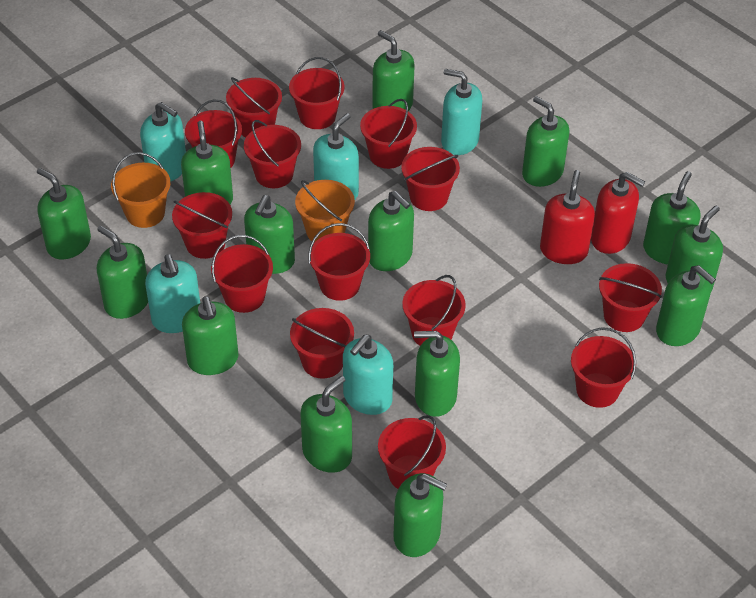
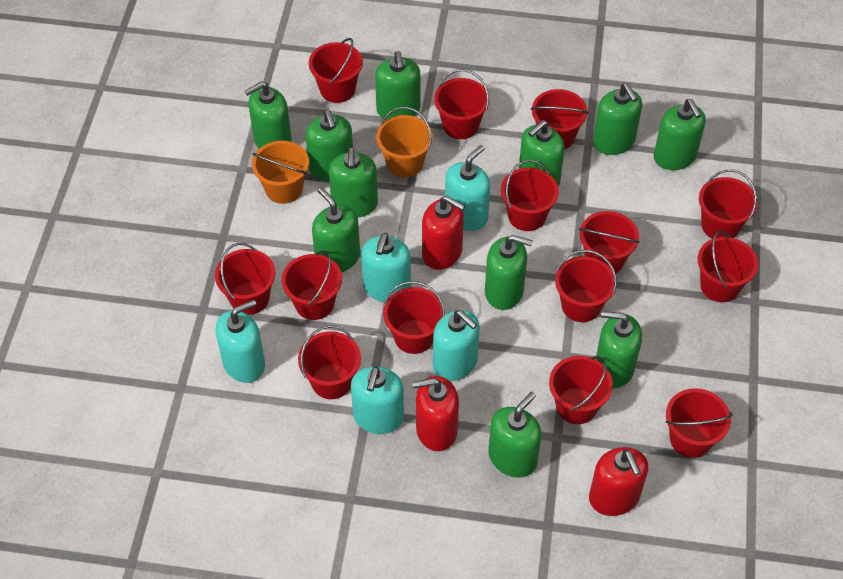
green soap dispenser: 14 -> 11
red soap dispenser: 2 -> 3

